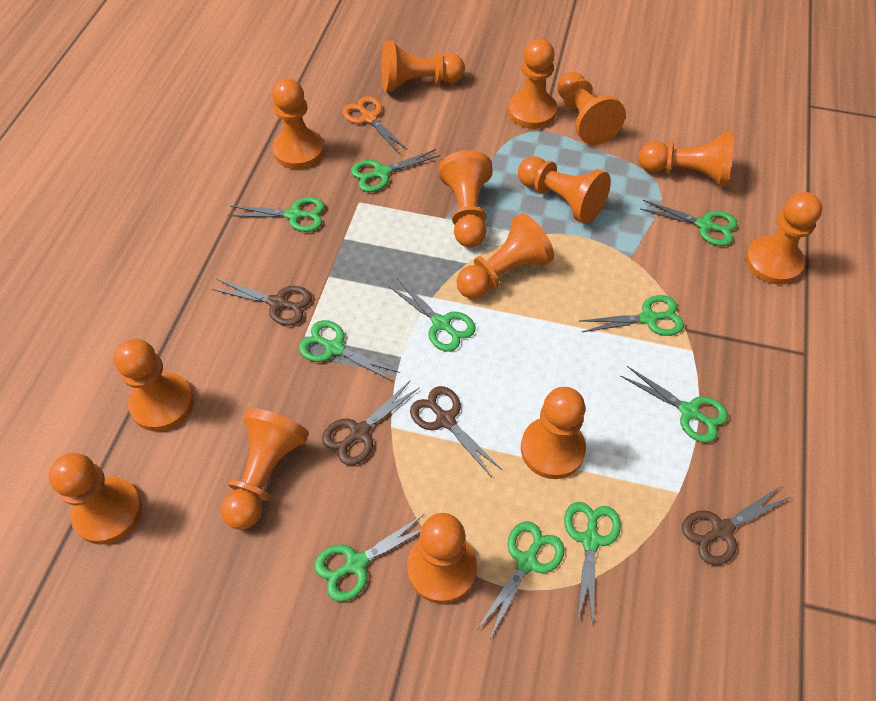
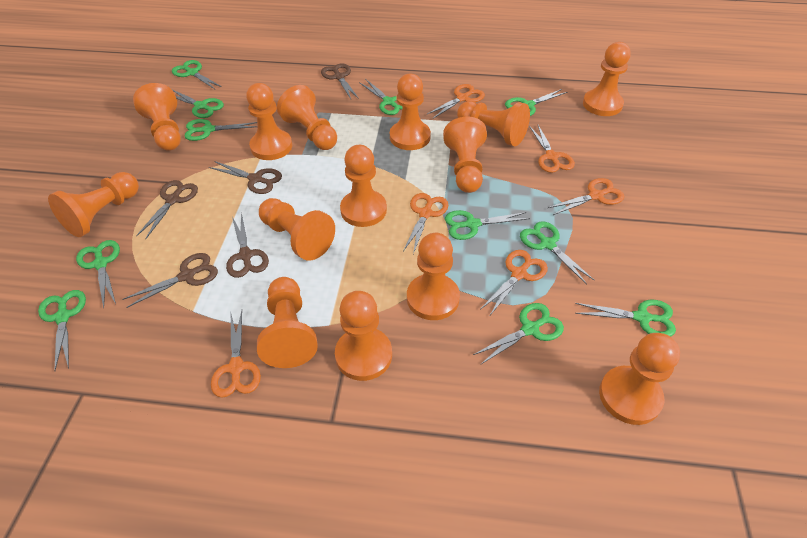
brown scissors: 4 -> 5
green scissors: 10 -> 11
orange scissors: 1 -> 6

